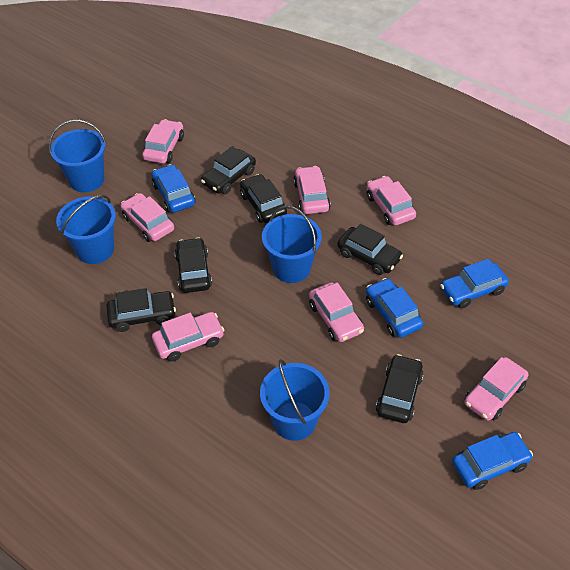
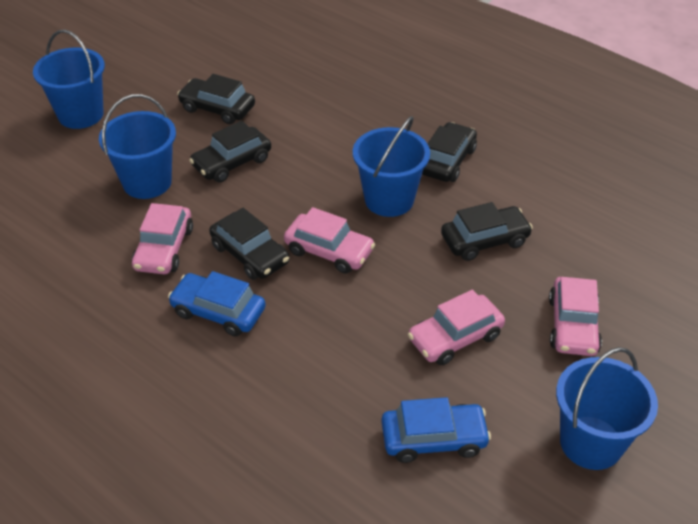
black car: 6 -> 5
blue car: 4 -> 2
pink car: 7 -> 4

